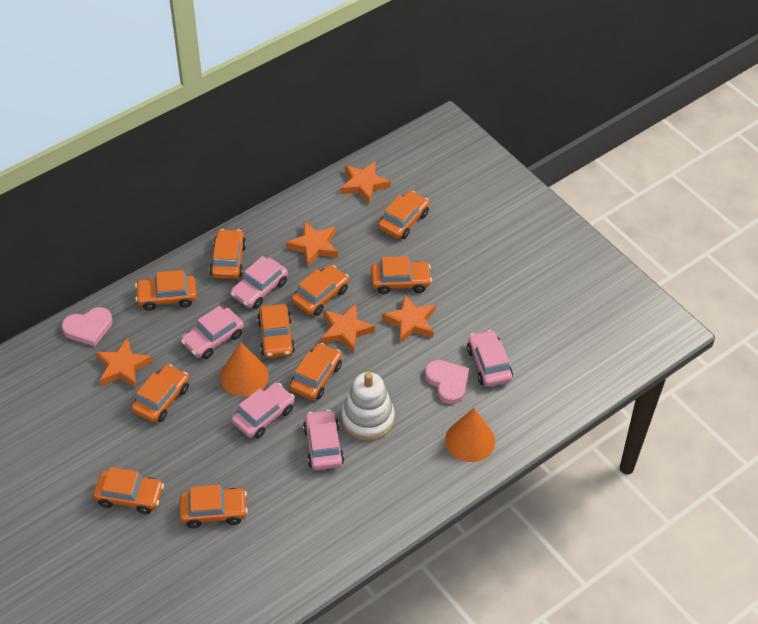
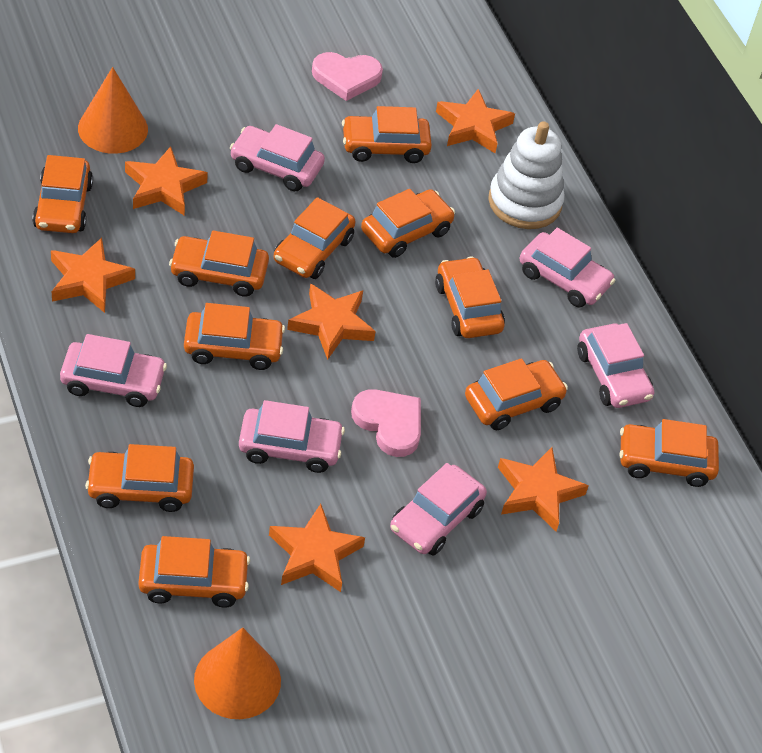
orange car: 10 -> 11
orange star: 5 -> 6
pink car: 5 -> 6

